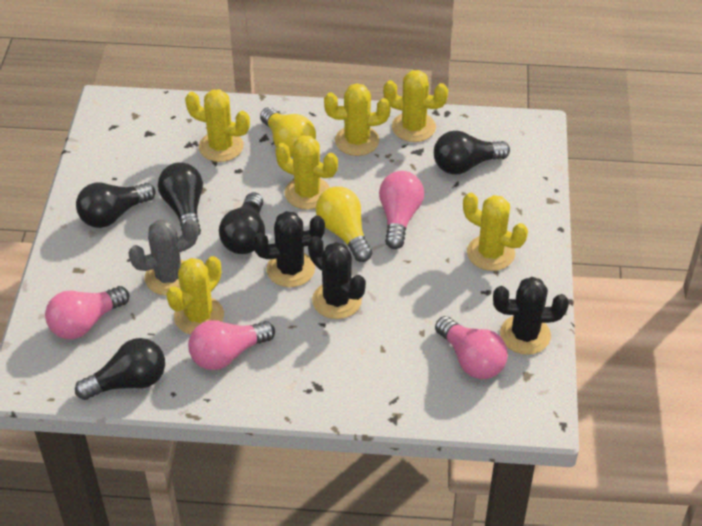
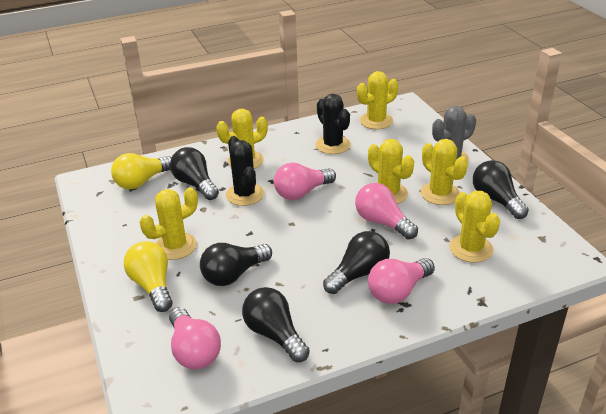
black cactus: 3 -> 2

